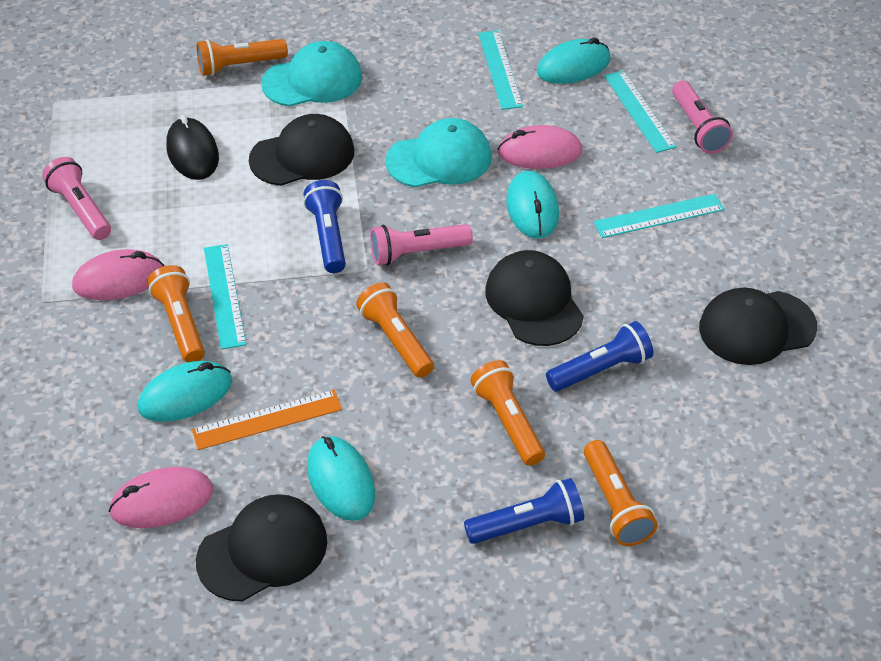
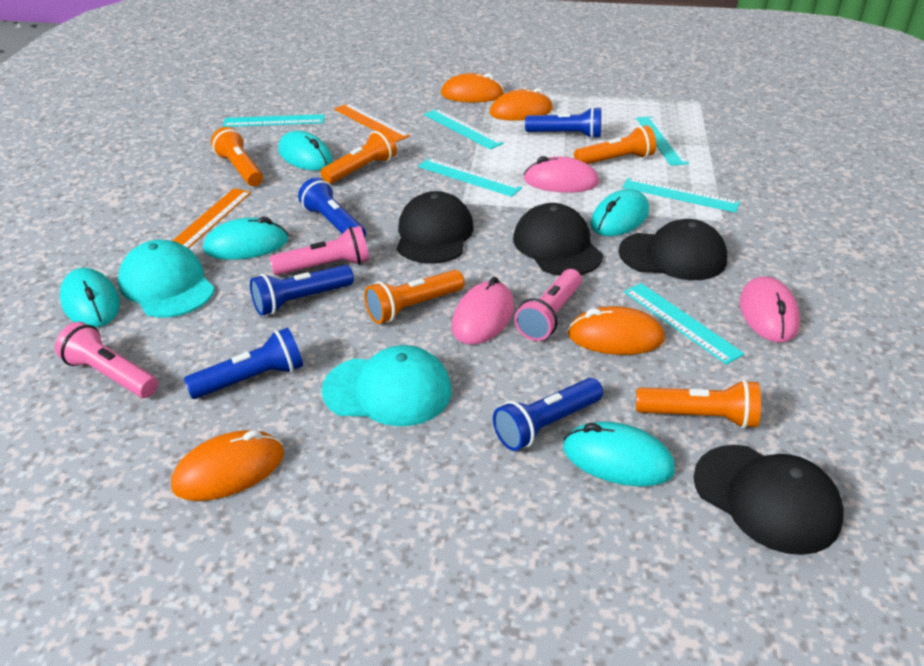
black mouse: 1 -> 0
blue flashlight: 3 -> 5
orange mouse: 0 -> 4
orange ruler: 1 -> 2
turquoise mouse: 4 -> 5
turquoise ruler: 4 -> 6

